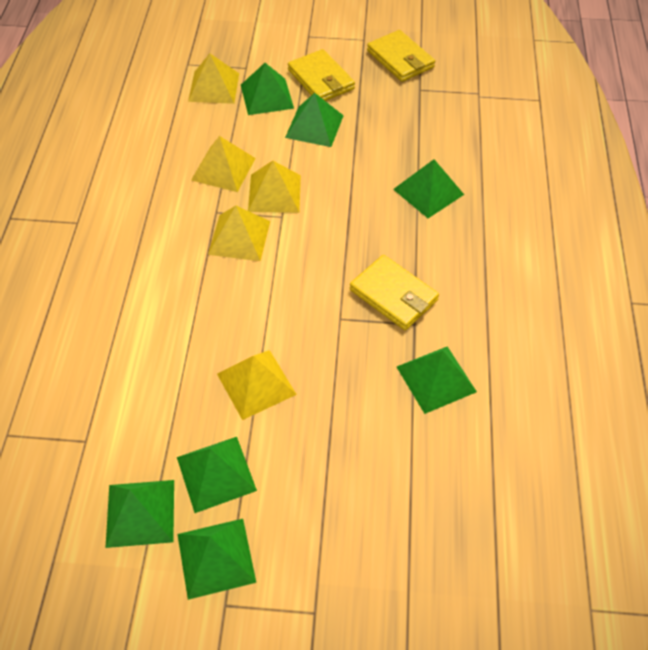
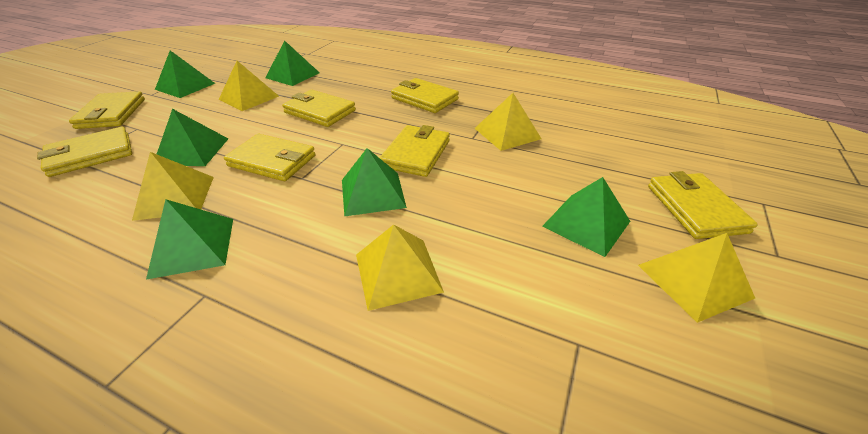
green pyramid: 7 -> 6
yellow wallet: 3 -> 7

